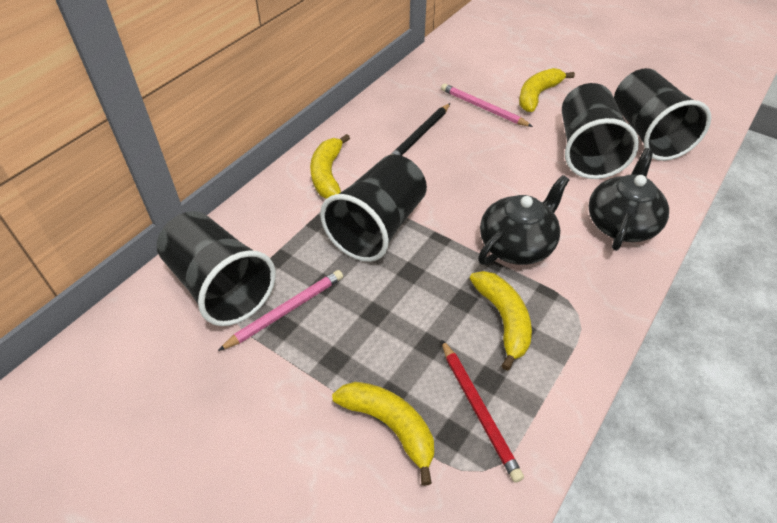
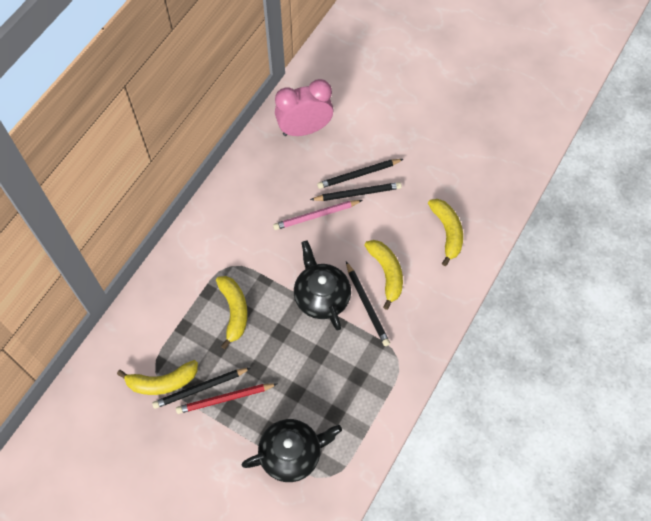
black cup: 4 -> 0
black pencil: 1 -> 4
pink clock: 0 -> 1
pink pencil: 2 -> 1

